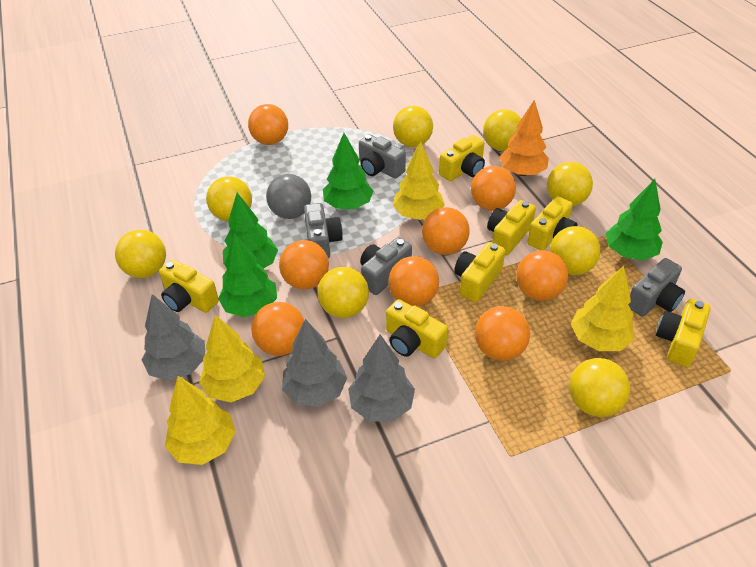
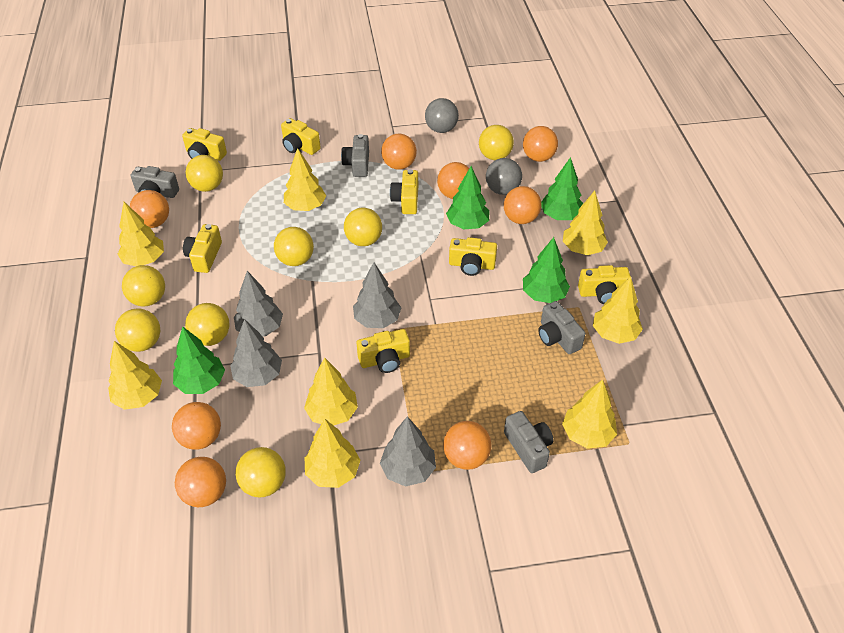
grey ball: 1 -> 2
grey tree: 3 -> 4
orange tree: 1 -> 0
yellow tree: 4 -> 8

